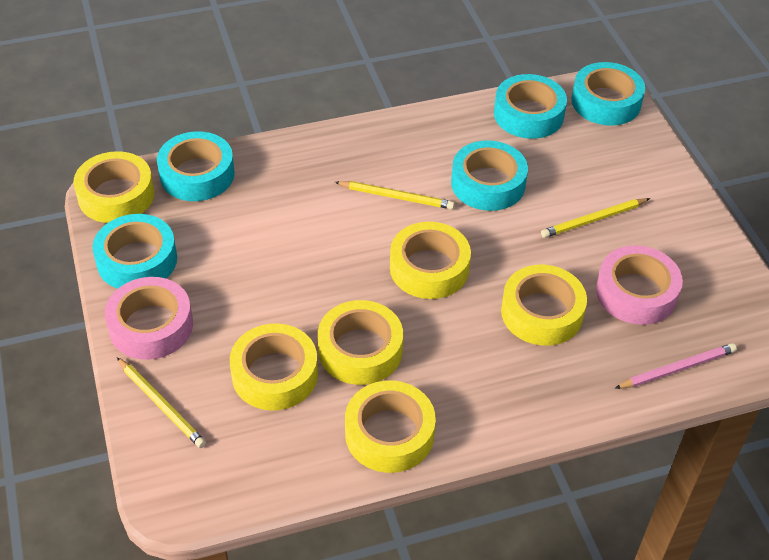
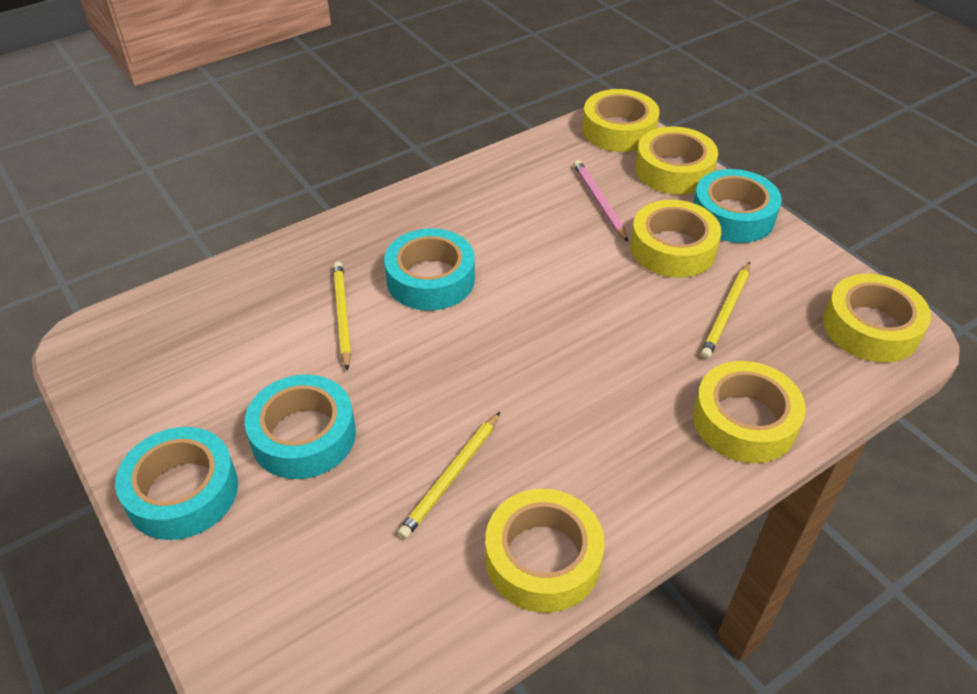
pink tape: 2 -> 0
turquoise tape: 5 -> 4

